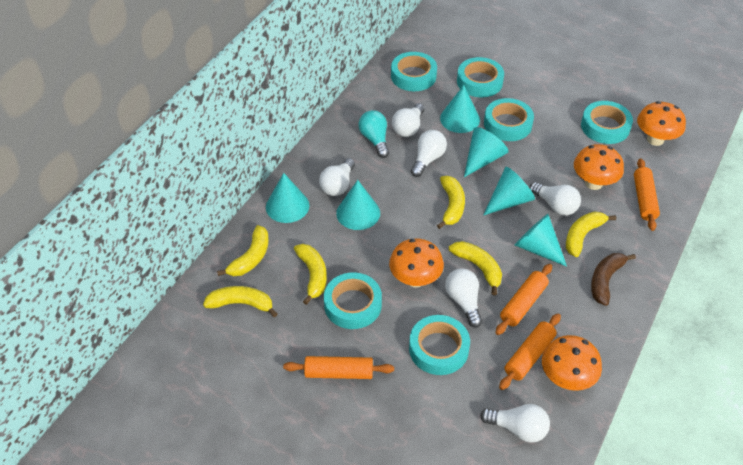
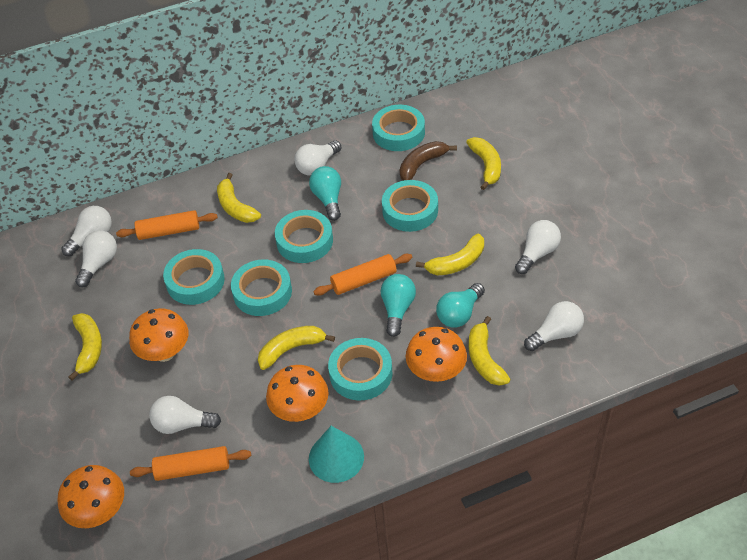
orange rolling pin: 4 -> 3
turquoise cone: 6 -> 1
turquoise light bulb: 1 -> 3

